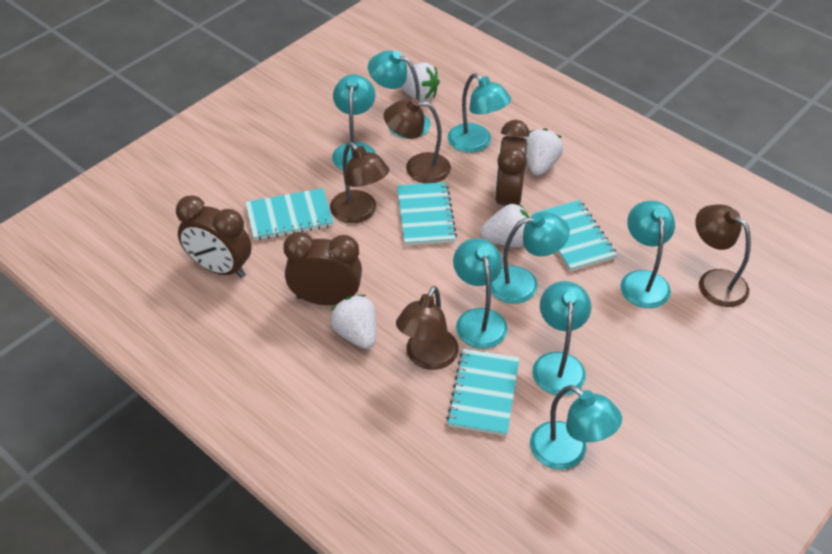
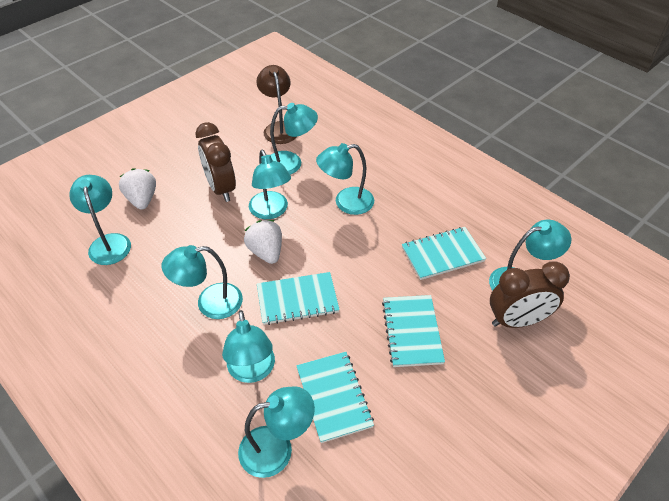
brown clock: 3 -> 2
brown lamp: 4 -> 1
white strawberry: 4 -> 2

